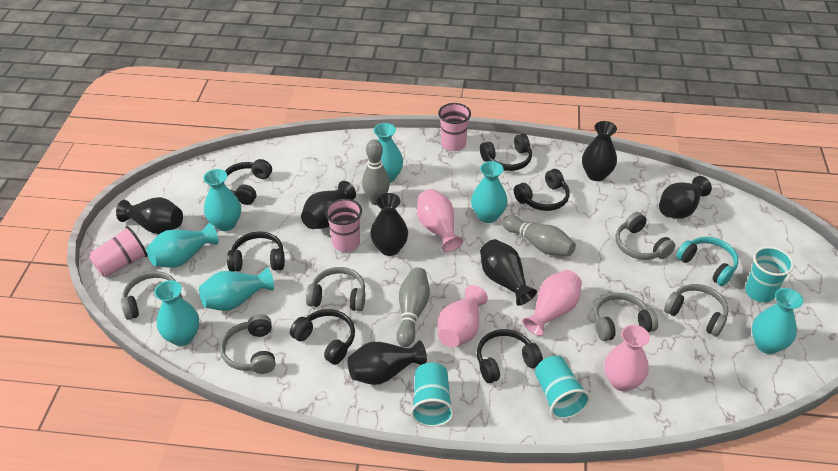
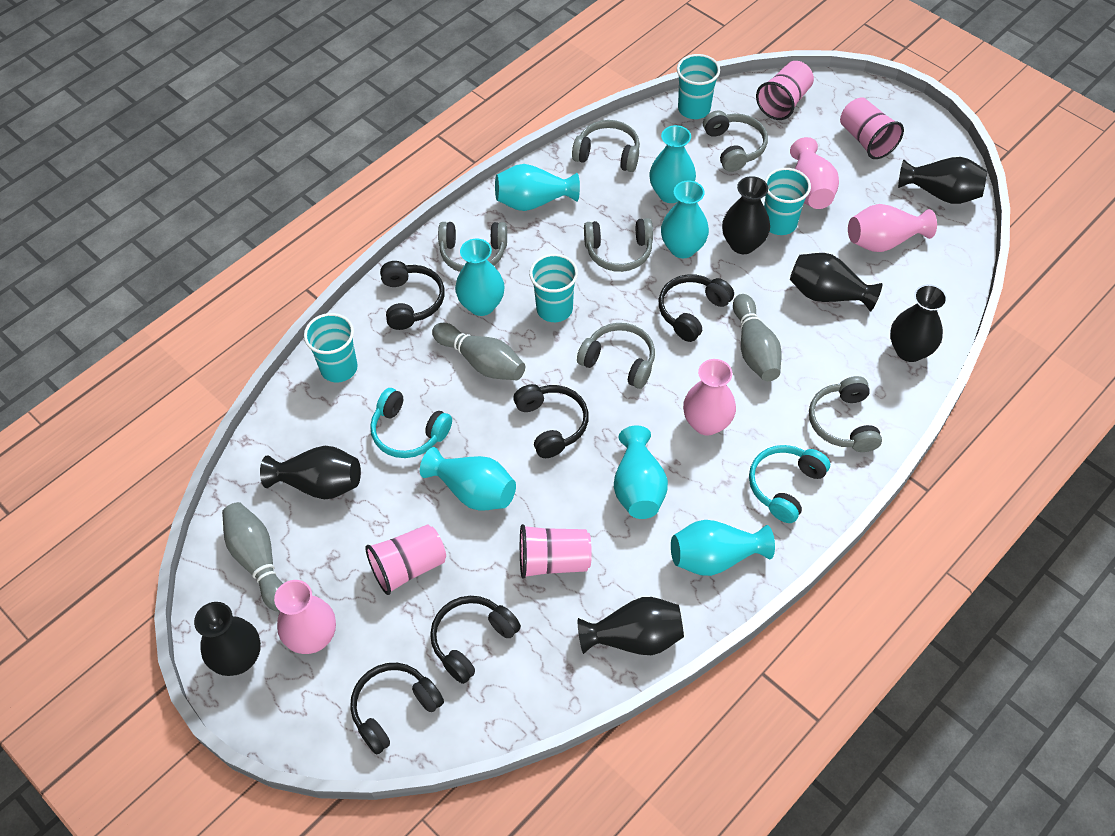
black headphones: 6 -> 5
pink cup: 3 -> 4
turquoise cup: 3 -> 4
turquoise headphones: 1 -> 2

